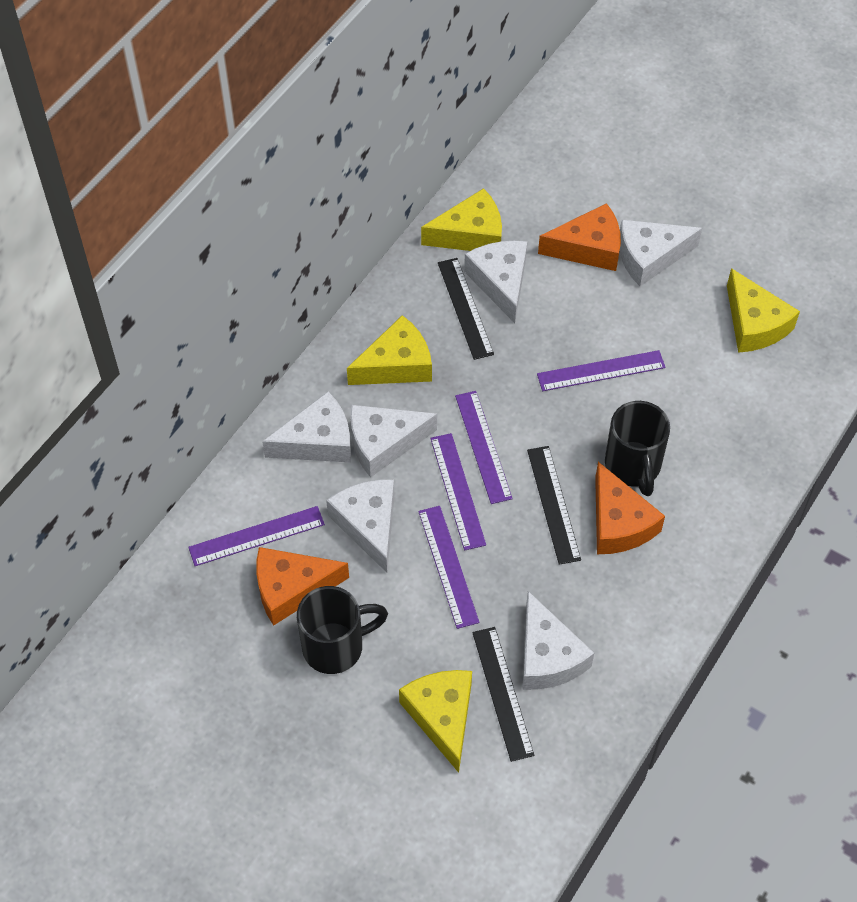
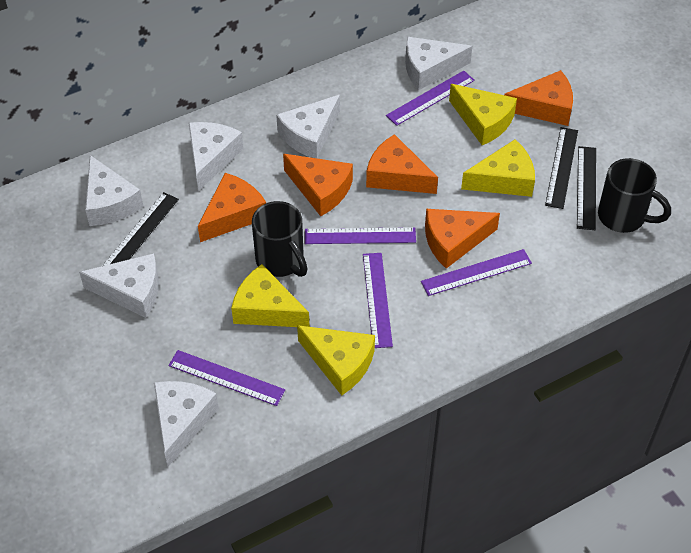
orange cheese: 3 -> 5

